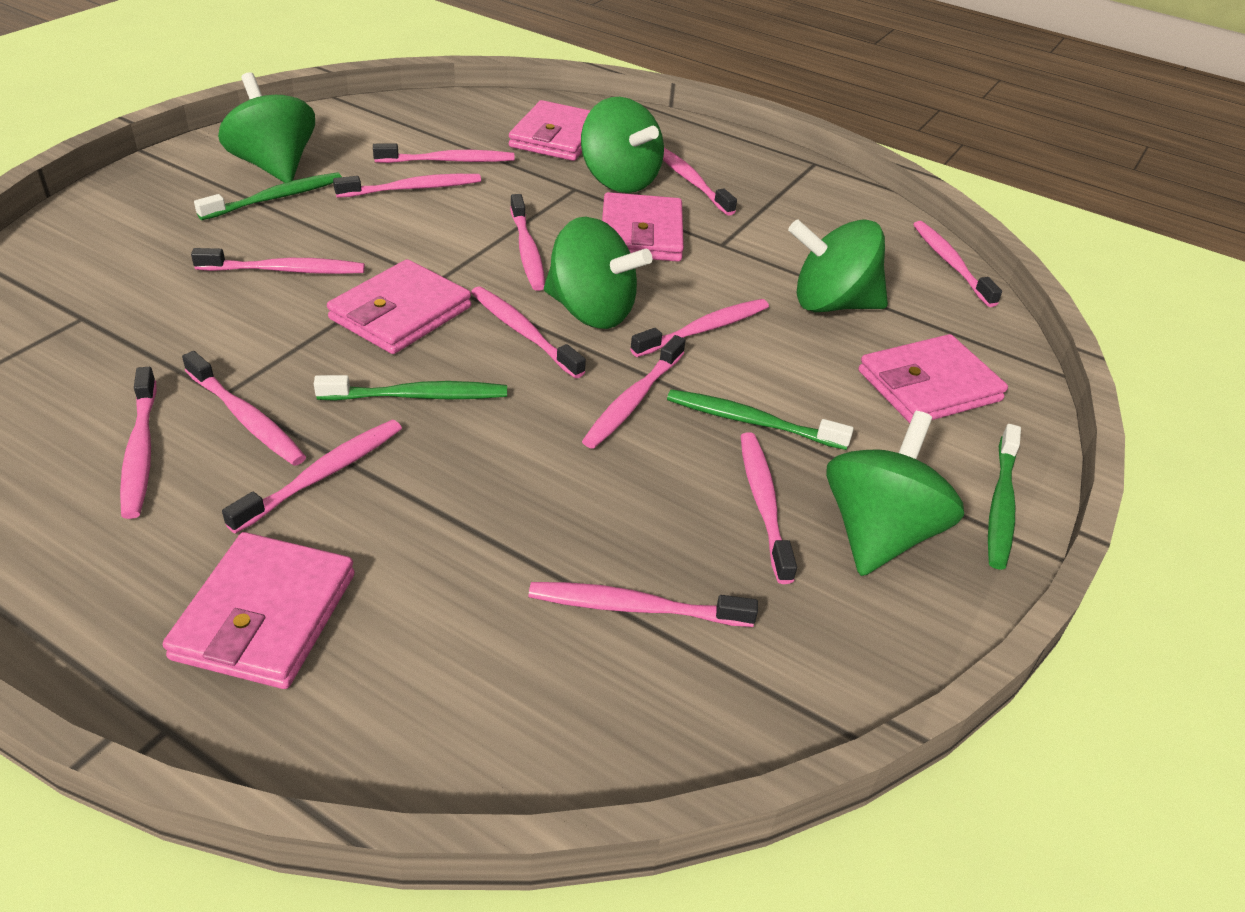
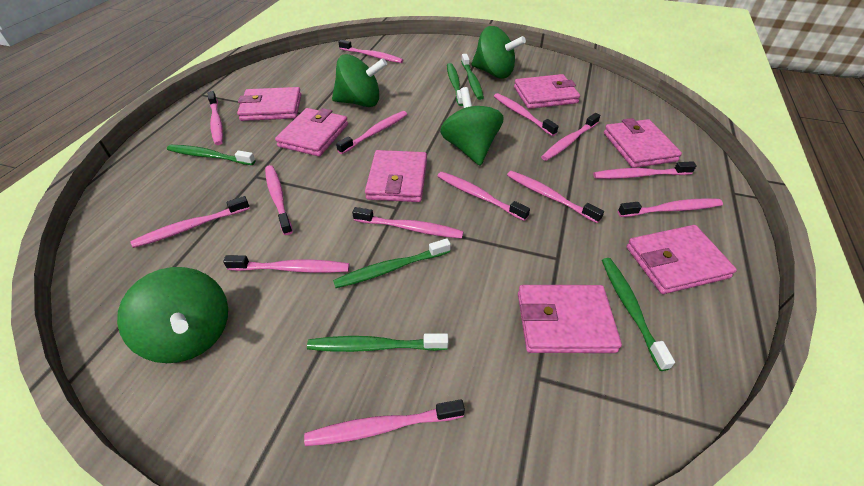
green spinning top: 5 -> 4
green toothbrush: 4 -> 6
pink wallet: 5 -> 7

